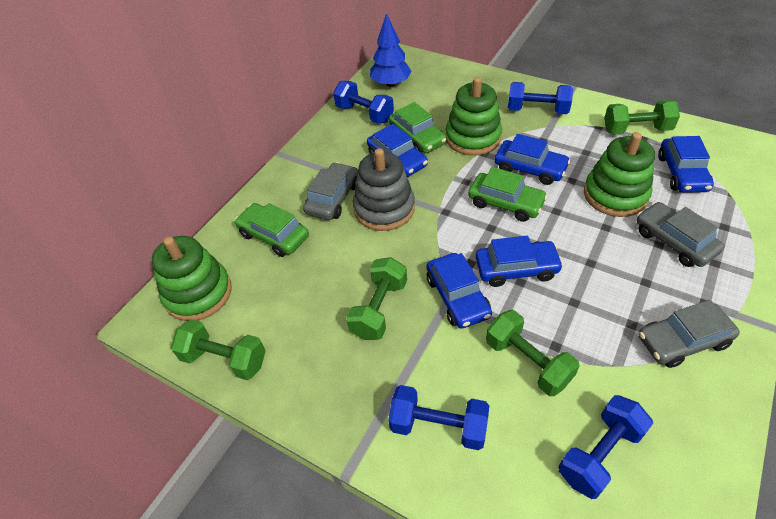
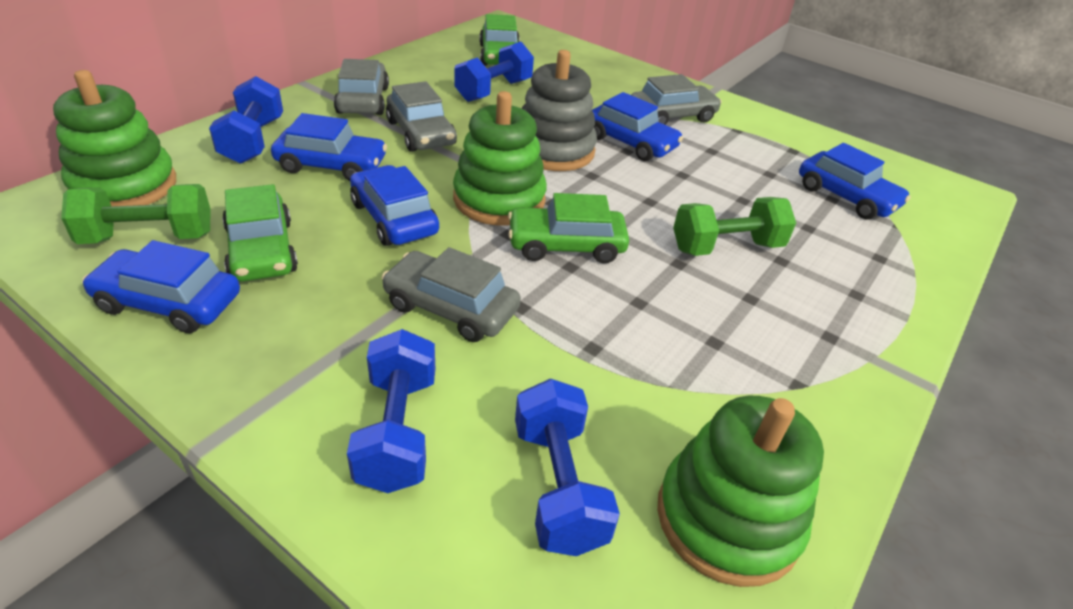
blue tree: 1 -> 0
green dumbbell: 4 -> 2
grey car: 3 -> 4

